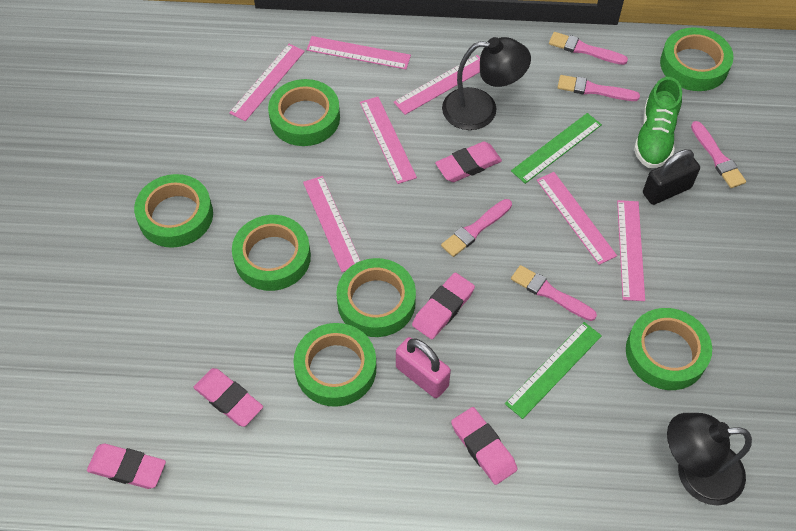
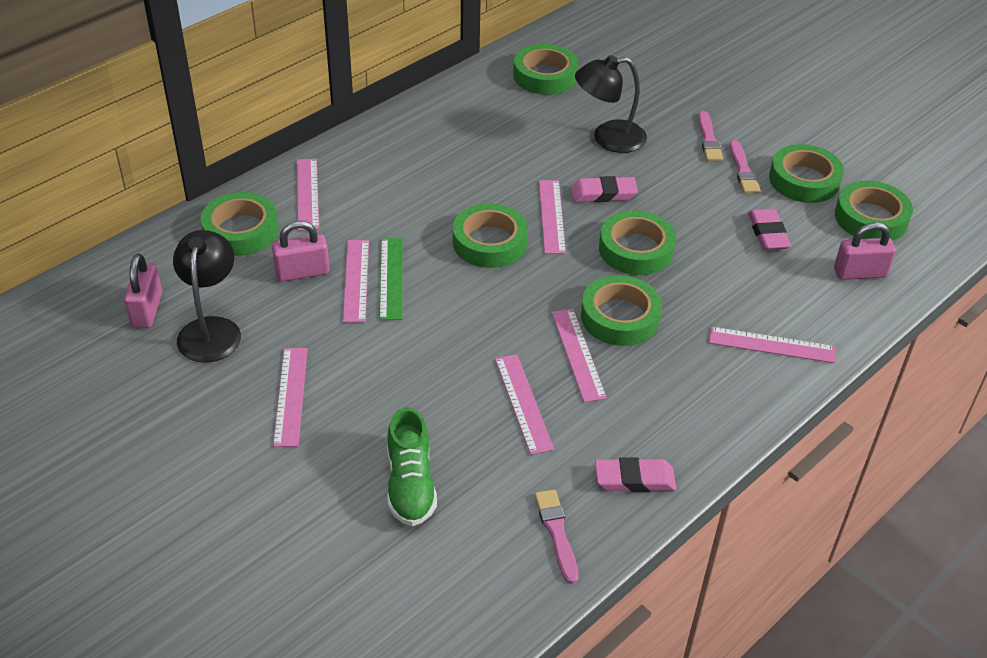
black padlock: 1 -> 0
green ruler: 2 -> 1
pink brush: 5 -> 3
pink eraser: 5 -> 3
pink padlock: 1 -> 3

